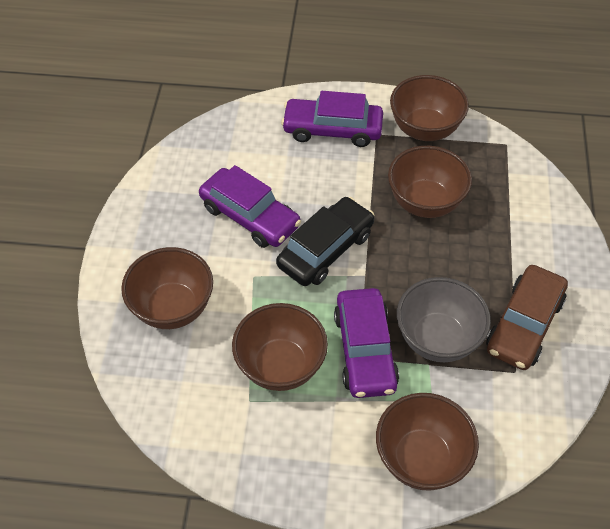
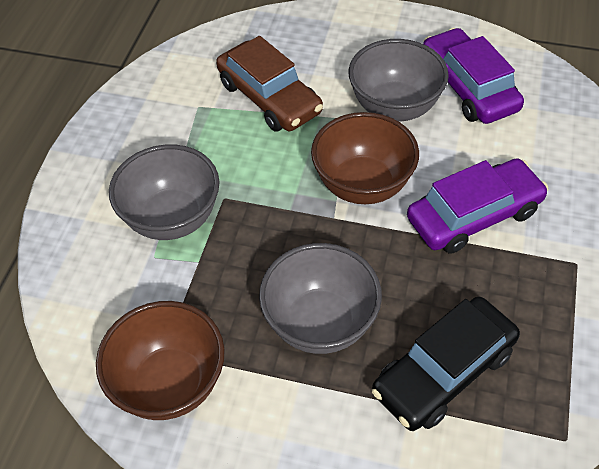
brown bowl: 5 -> 2
grey bowl: 1 -> 3
purple car: 3 -> 2

